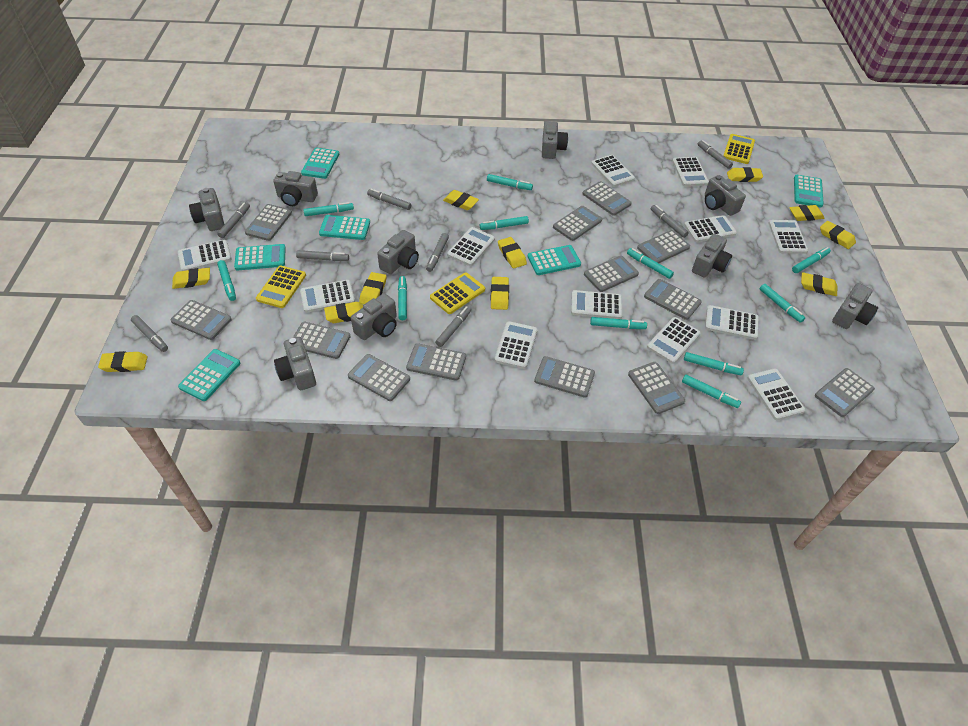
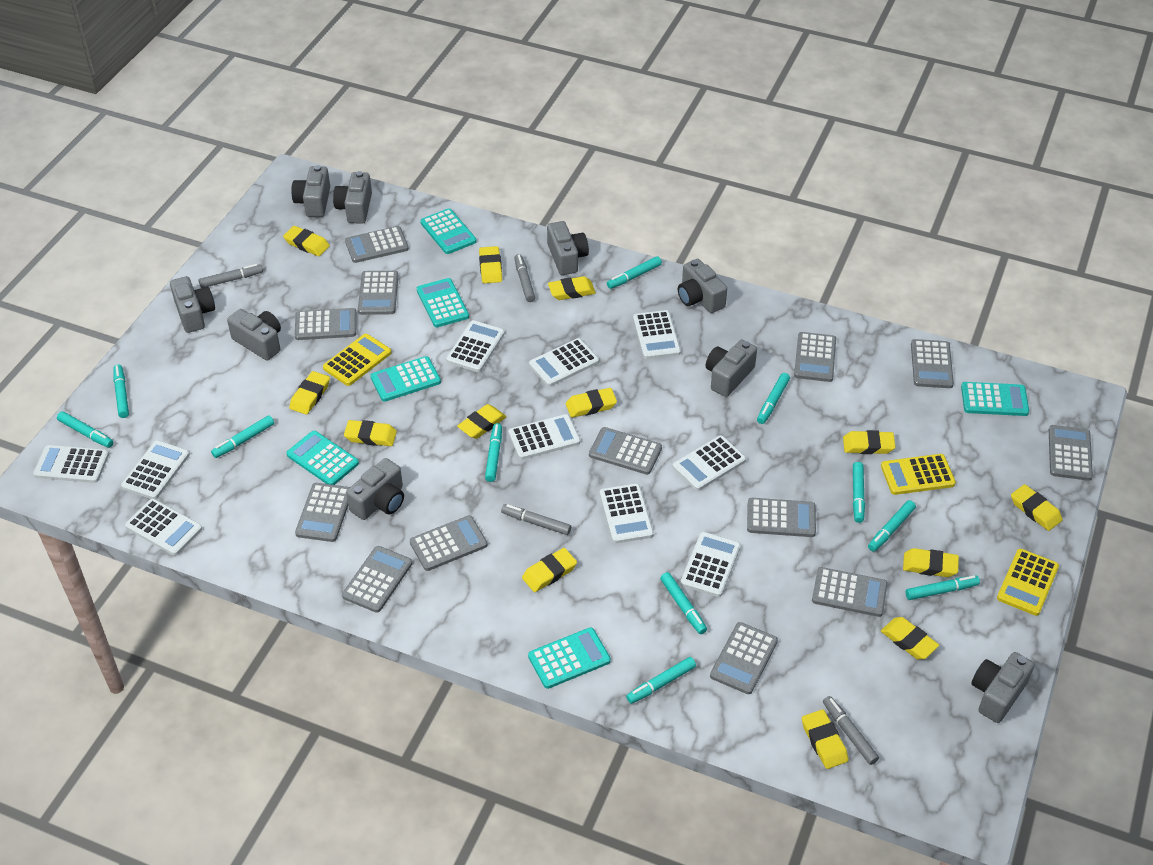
grey marker: 8 -> 4
white calculator: 12 -> 10
yellow eraser: 11 -> 13

